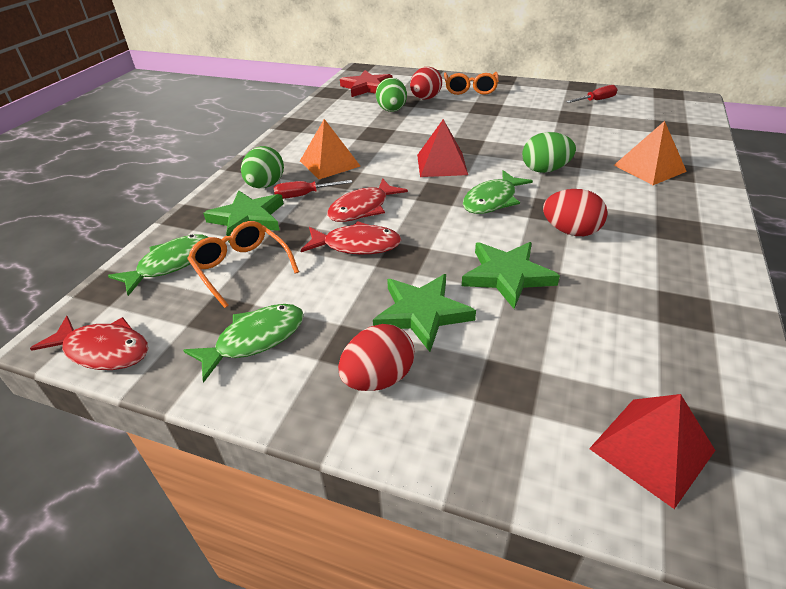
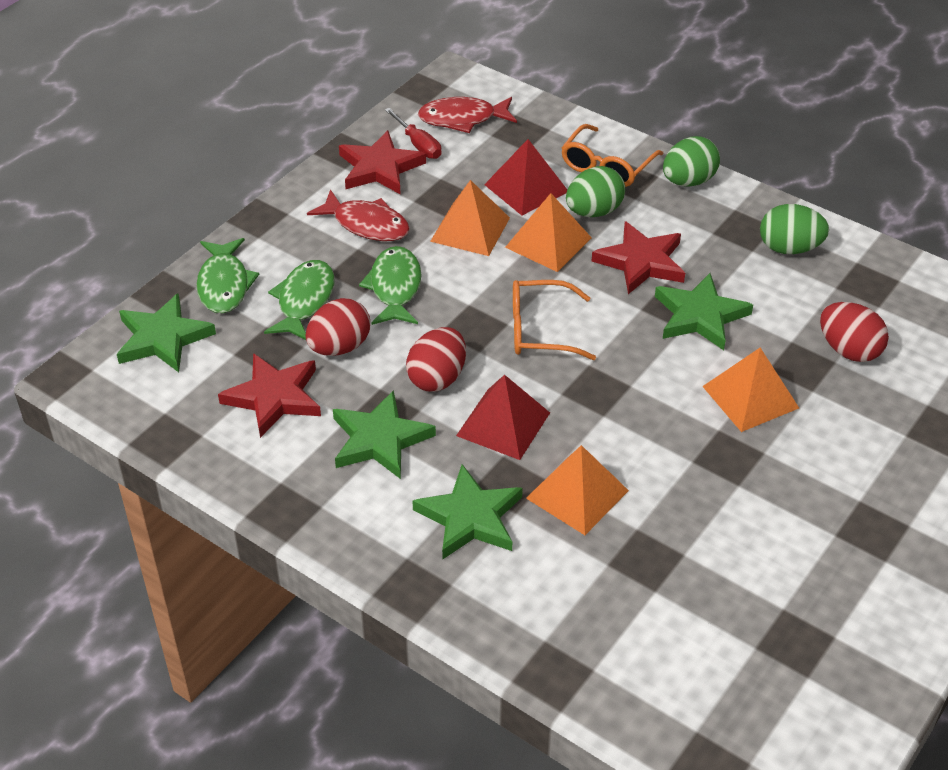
green star: 3 -> 4
orange pyramid: 2 -> 4
red fish: 3 -> 2
red screwdriver: 2 -> 1
red star: 1 -> 3

